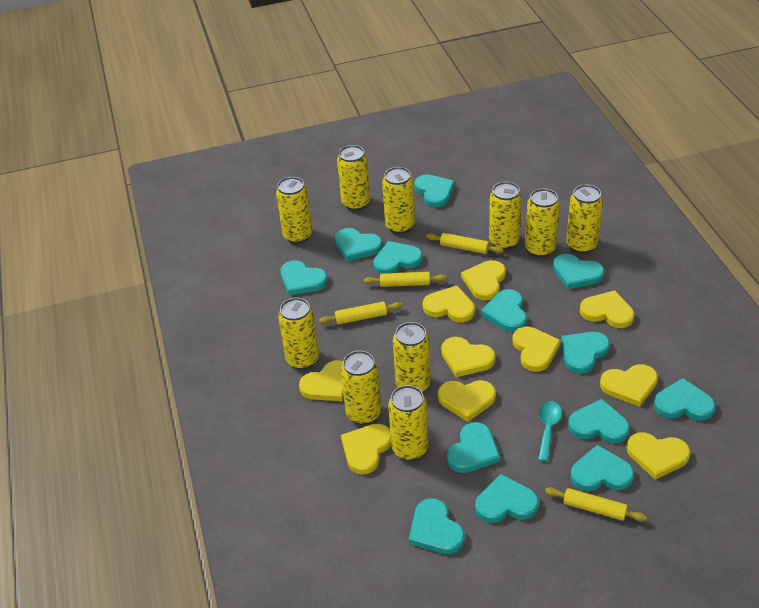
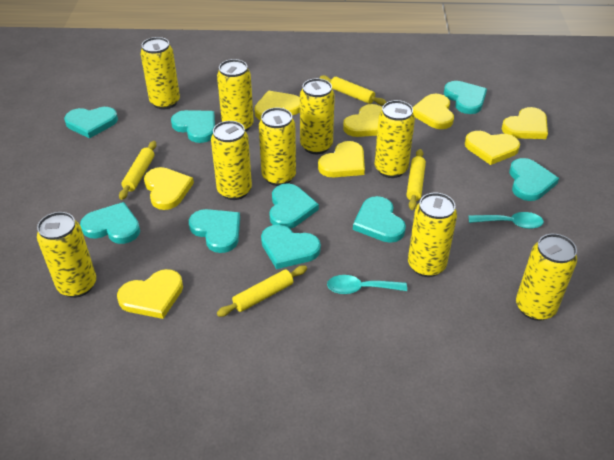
turquoise heart: 13 -> 9
turquoise spoon: 1 -> 2
yellow can: 10 -> 9
yellow heart: 10 -> 8

